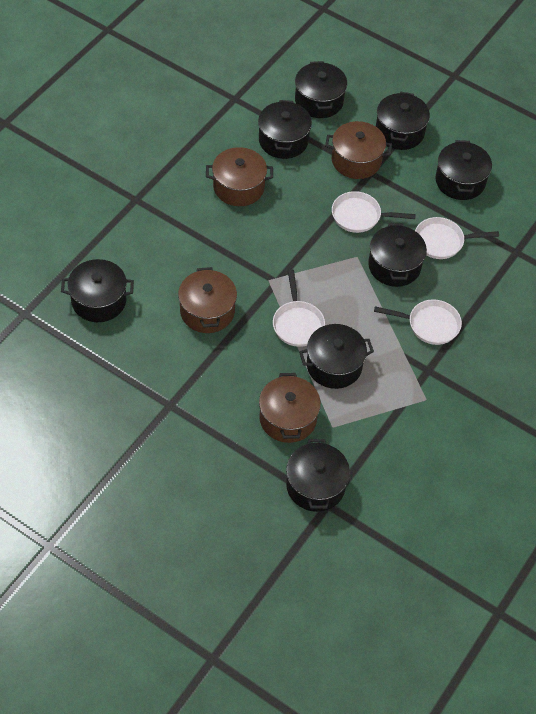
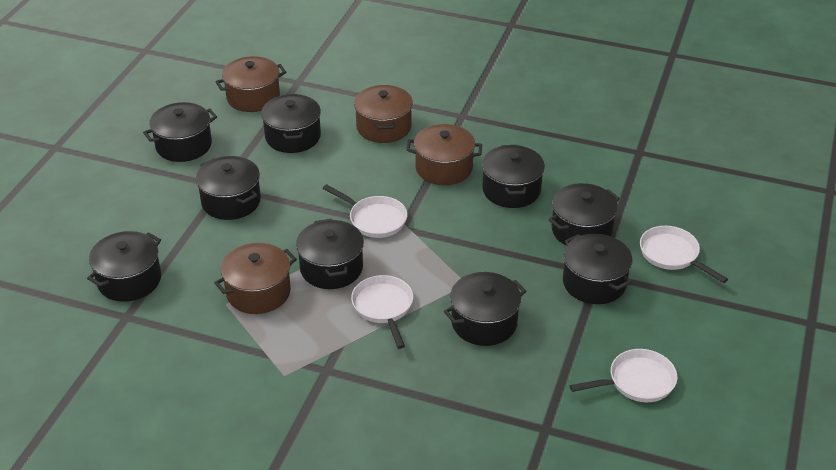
black pot: 8 -> 9

